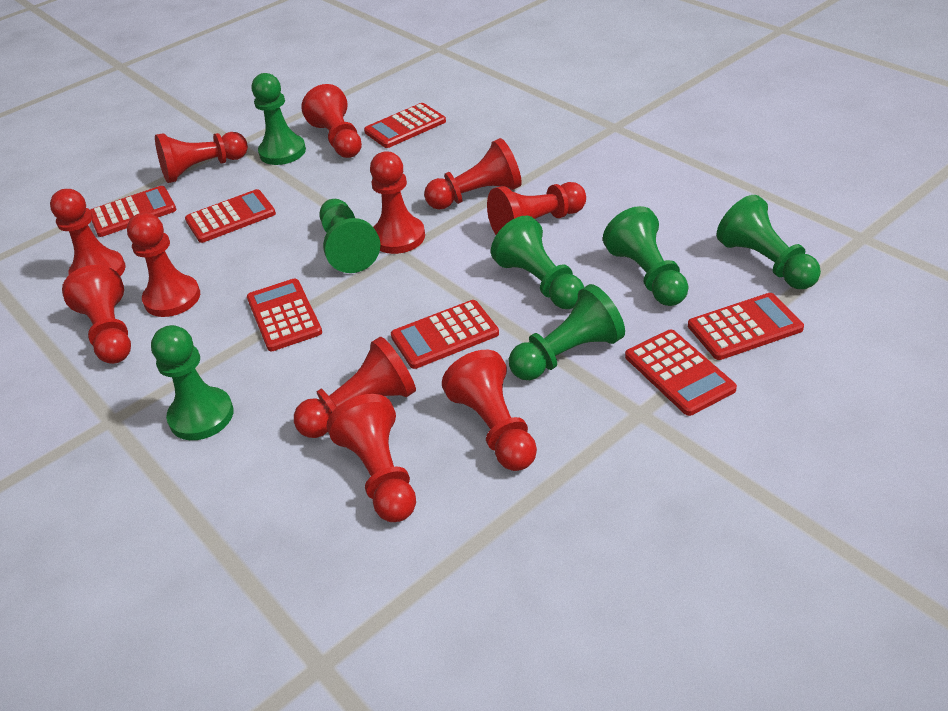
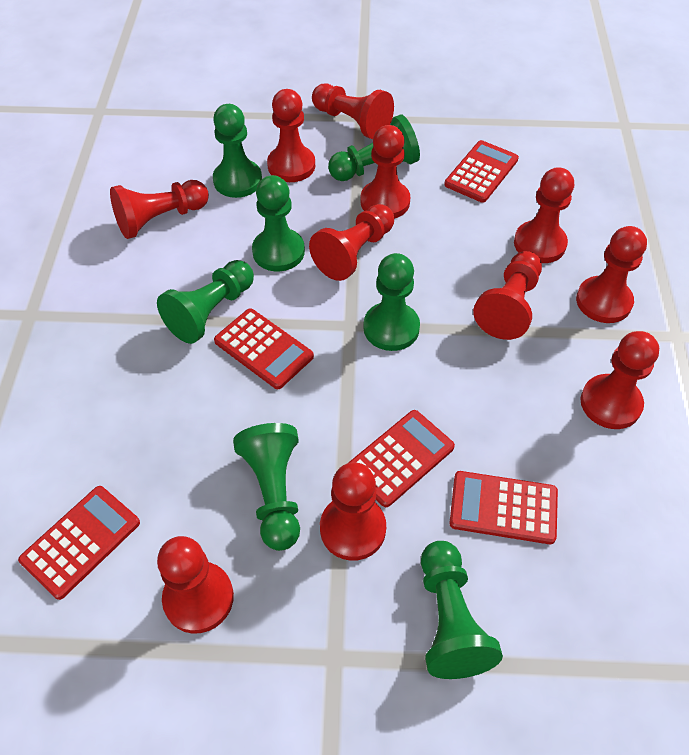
red calculator: 7 -> 5

